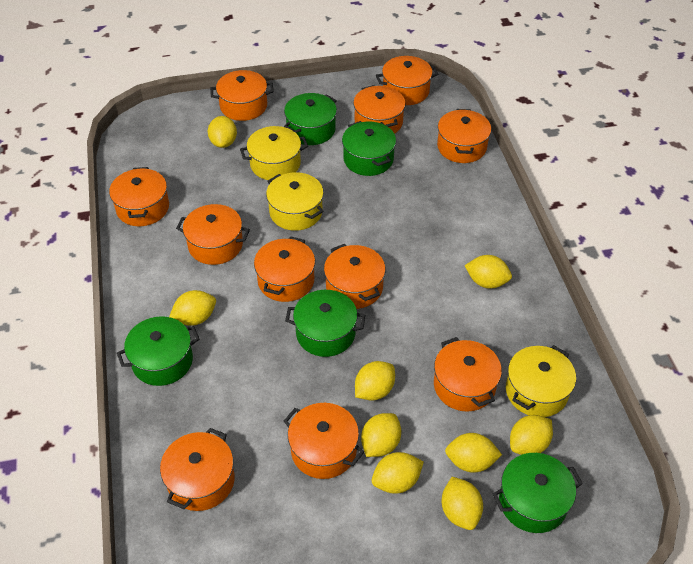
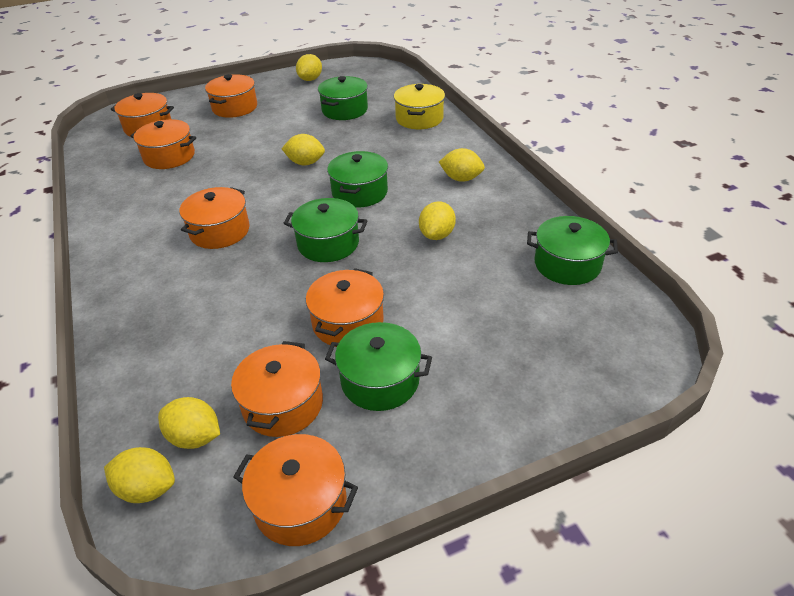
orange pot: 11 -> 7
yellow lemon: 9 -> 6
yellow pot: 3 -> 1

